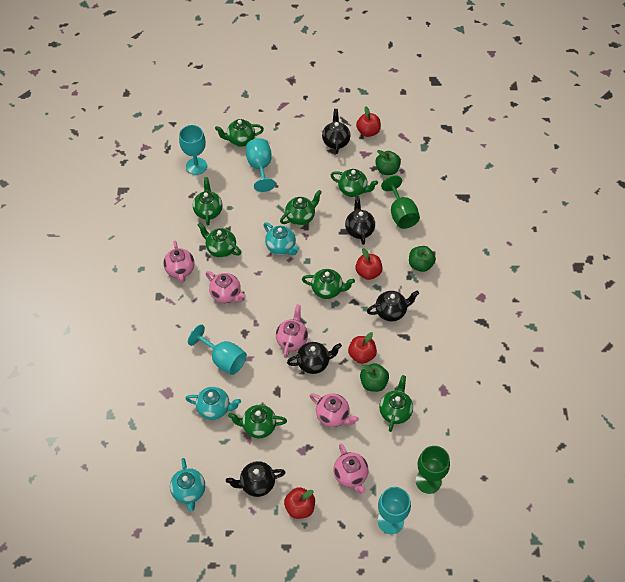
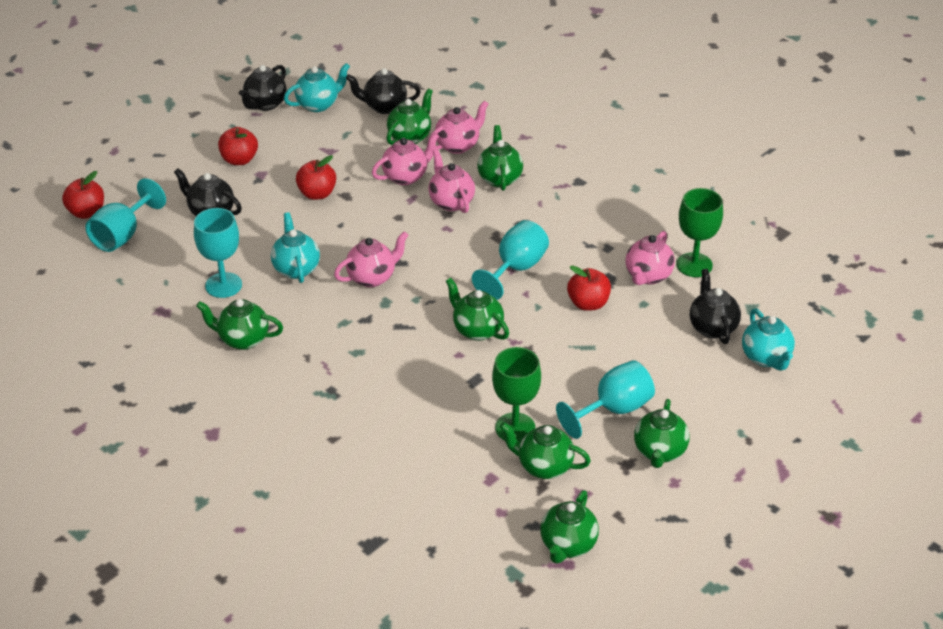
black teapot: 5 -> 4
green apple: 3 -> 0
green teapot: 8 -> 7

